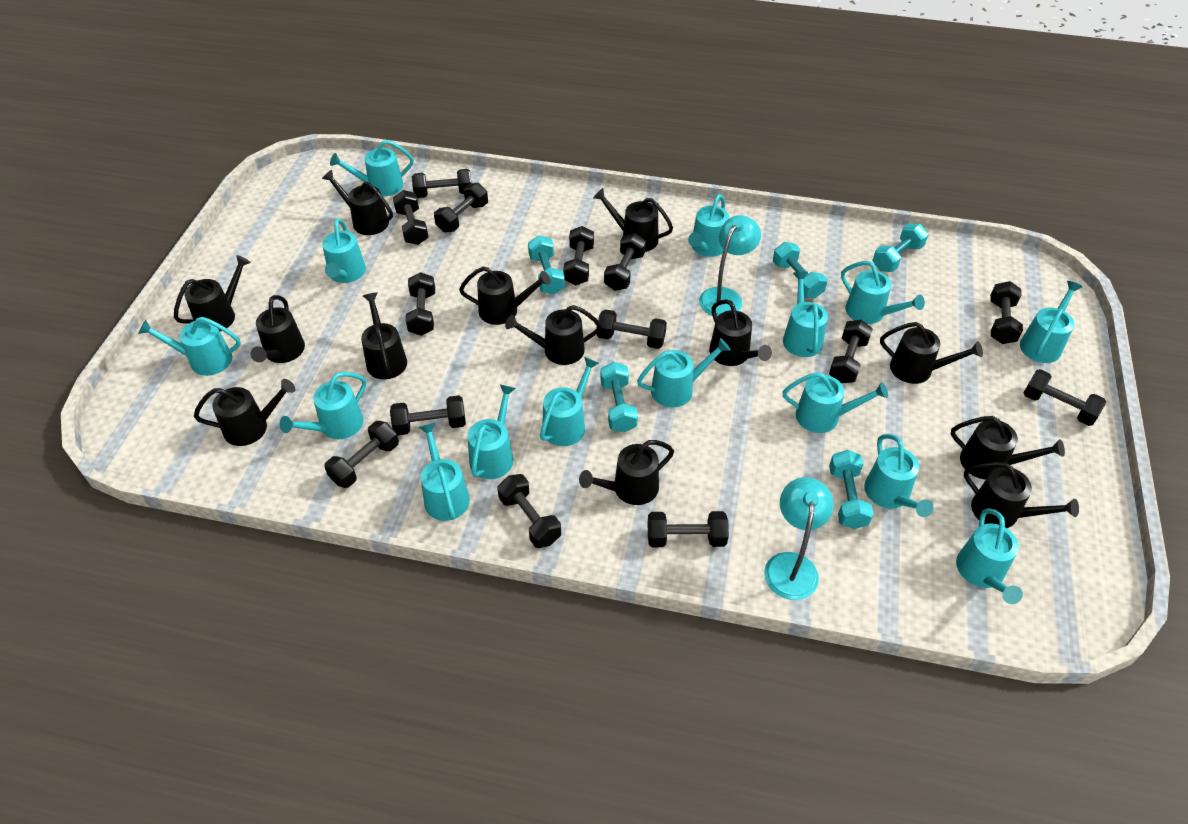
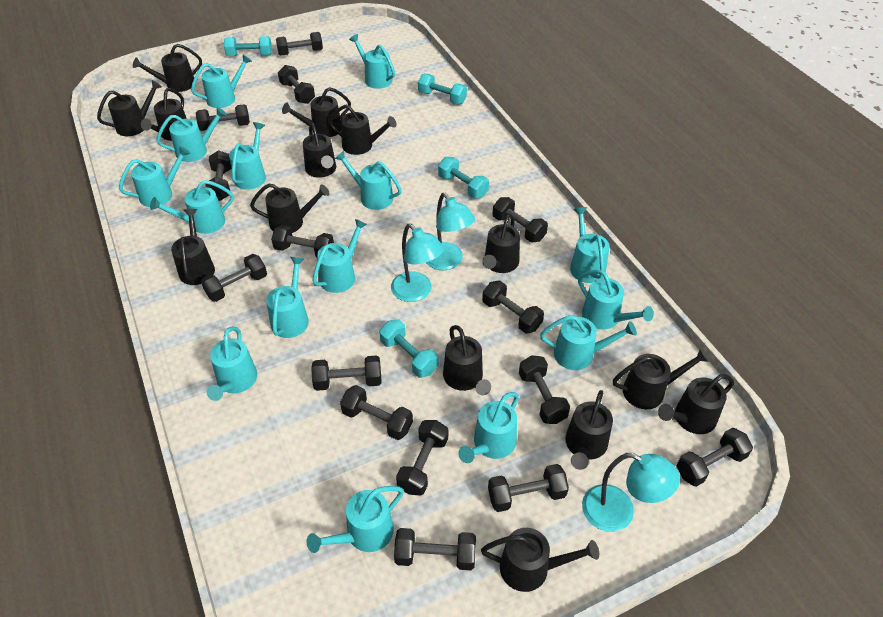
black dumbbell: 14 -> 15
black watering can: 13 -> 14
turquoise dumbbell: 5 -> 4
turquoise lamp: 2 -> 3

